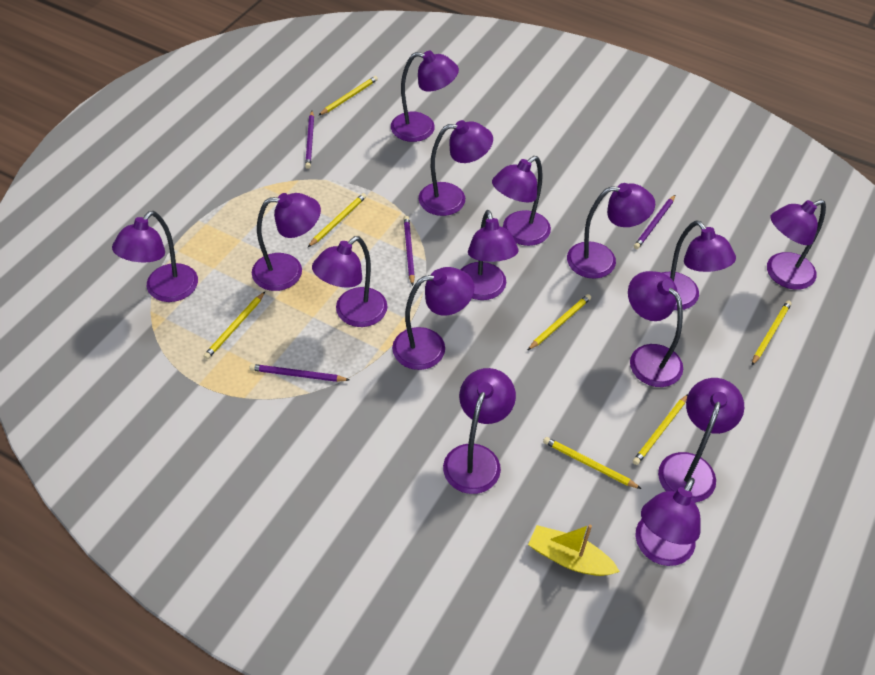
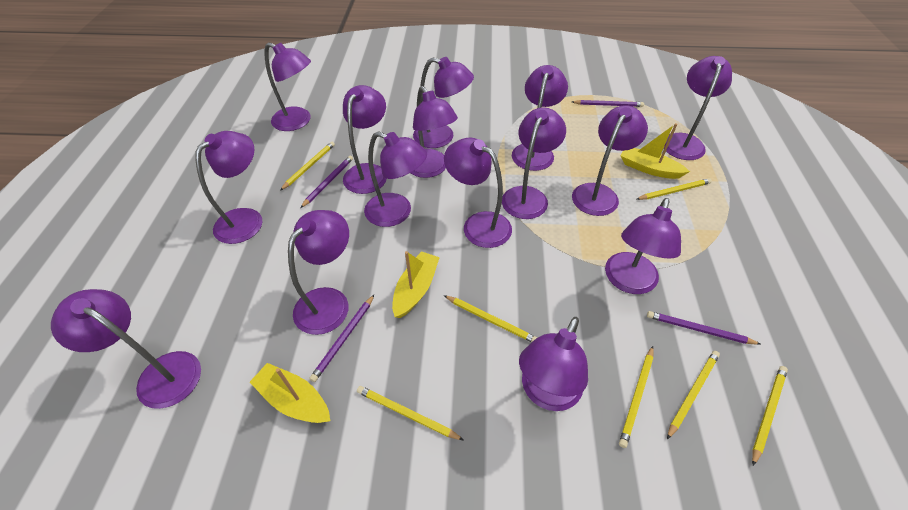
yellow boat: 1 -> 3

